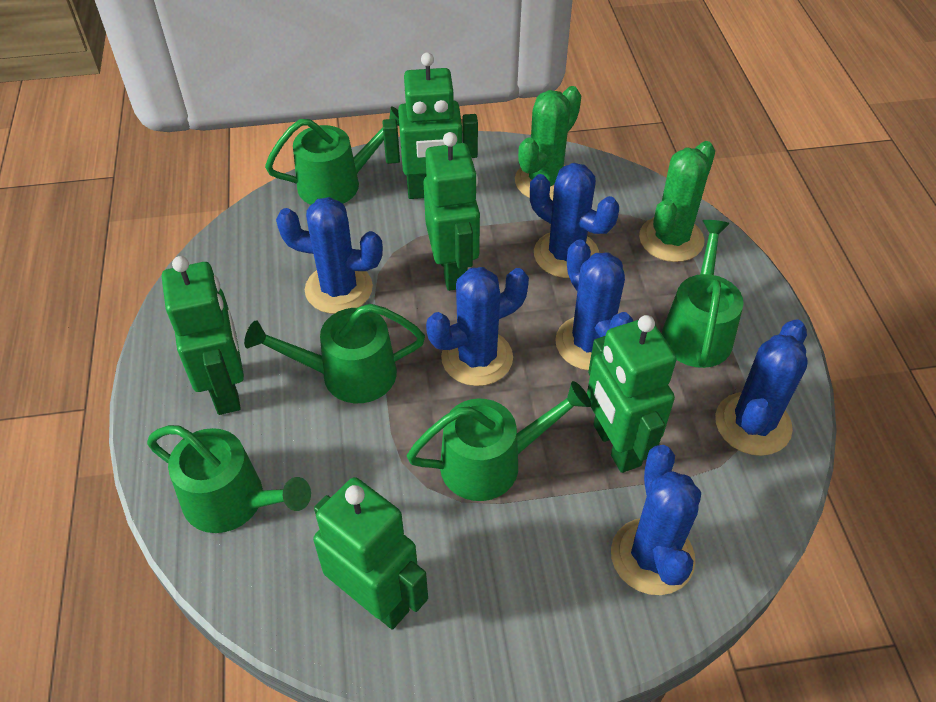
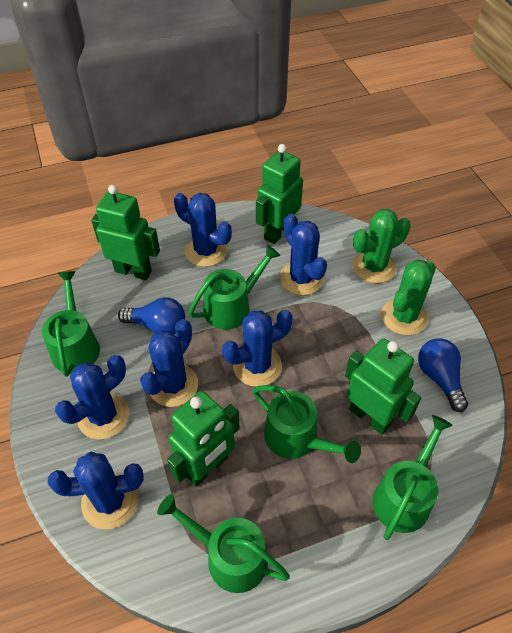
blue light bulb: 0 -> 2
green robot: 5 -> 4

